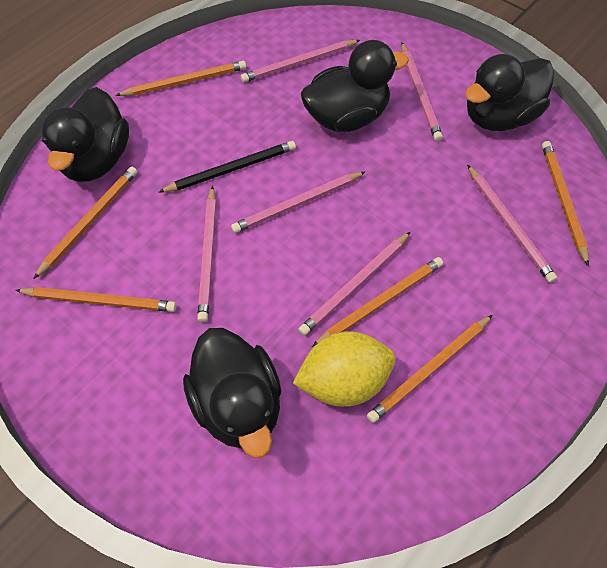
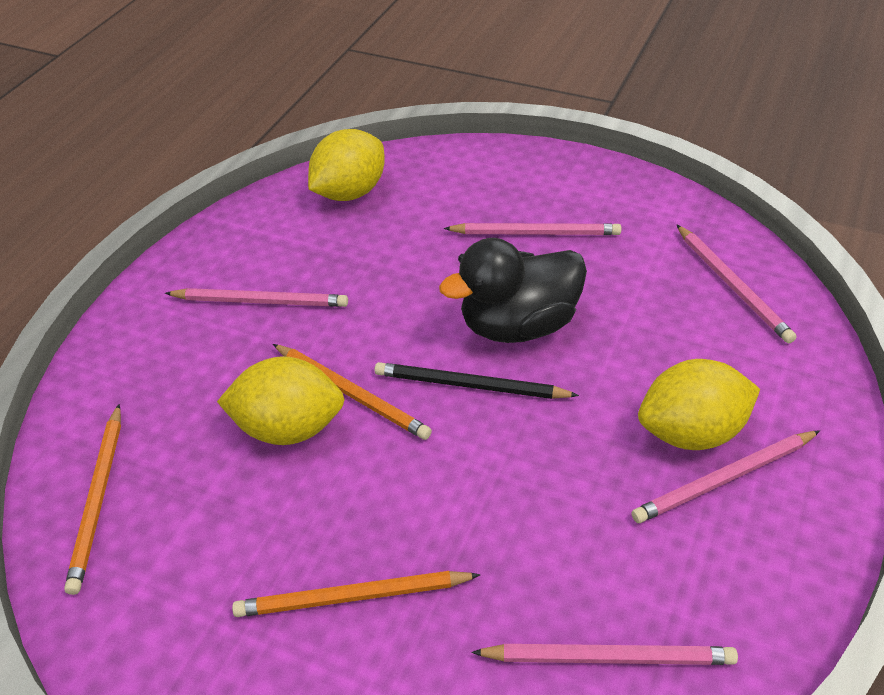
black duck: 4 -> 1
orange pencil: 6 -> 3
pink pencil: 6 -> 5
yellow lemon: 1 -> 3

